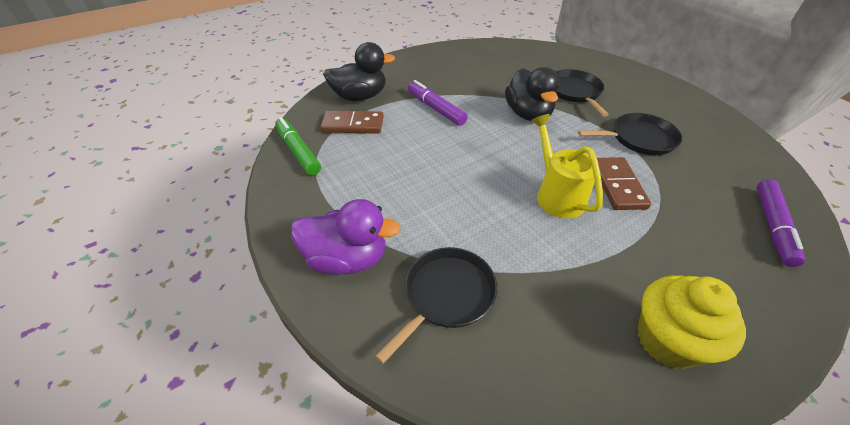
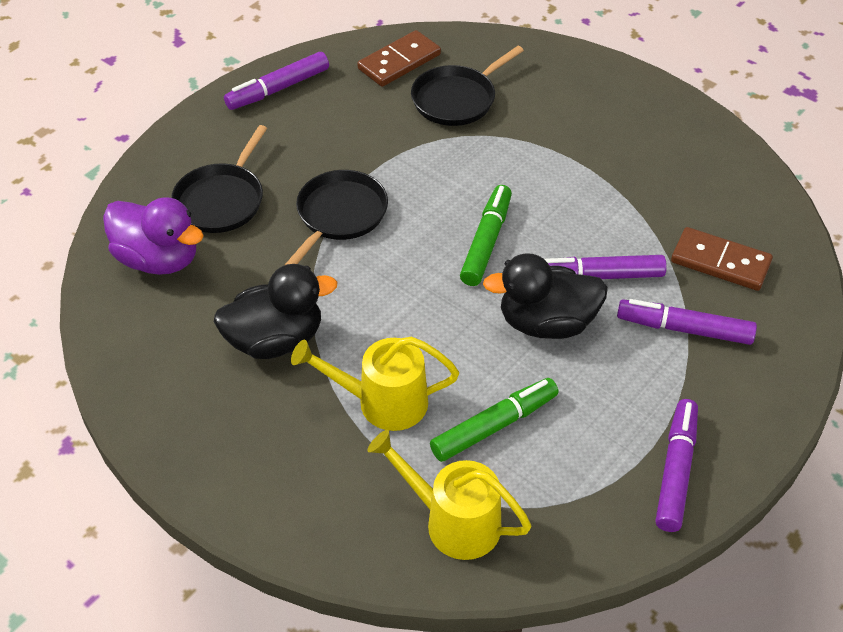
green marker: 1 -> 2
purple marker: 2 -> 4
yellow cupcake: 1 -> 0
yellow watering can: 1 -> 2

